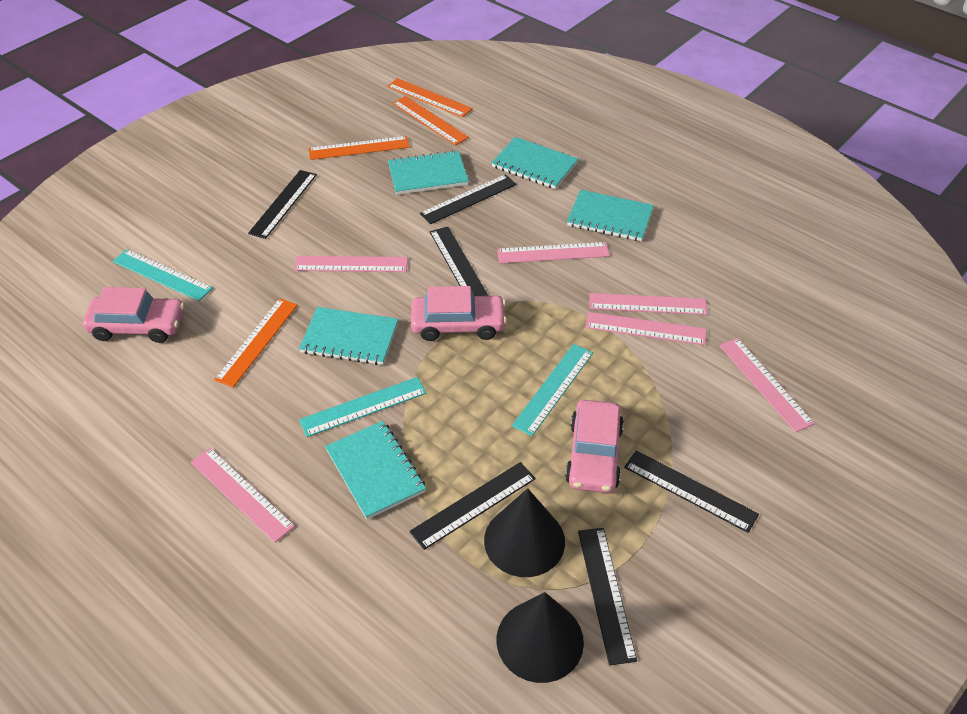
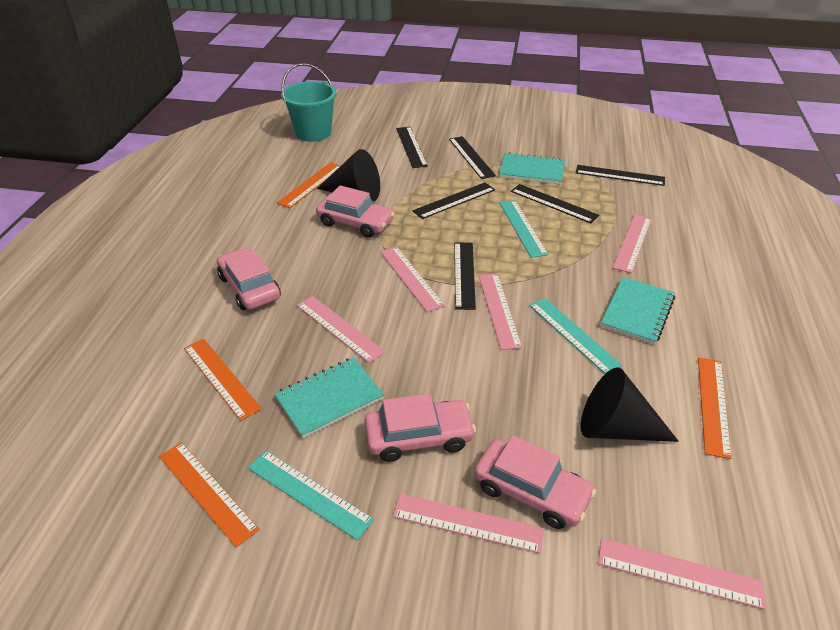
pink car: 3 -> 4
turquoise bucket: 0 -> 1
turquoise notebook: 5 -> 3

